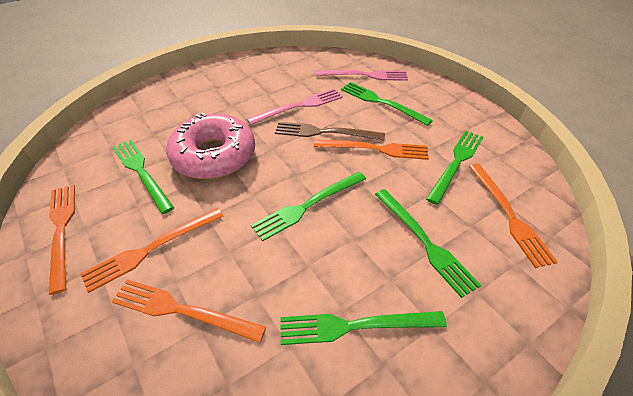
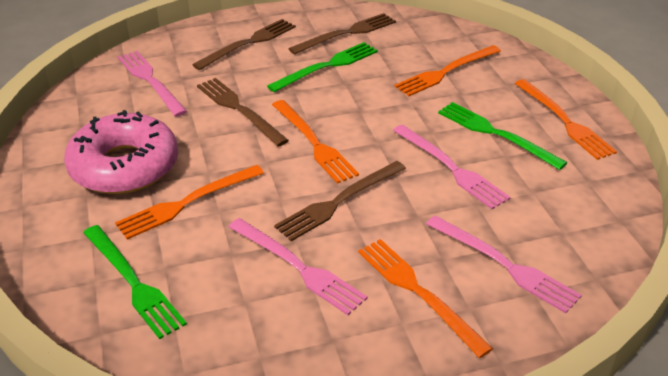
brown fork: 1 -> 4
green fork: 6 -> 3
pink fork: 2 -> 4

